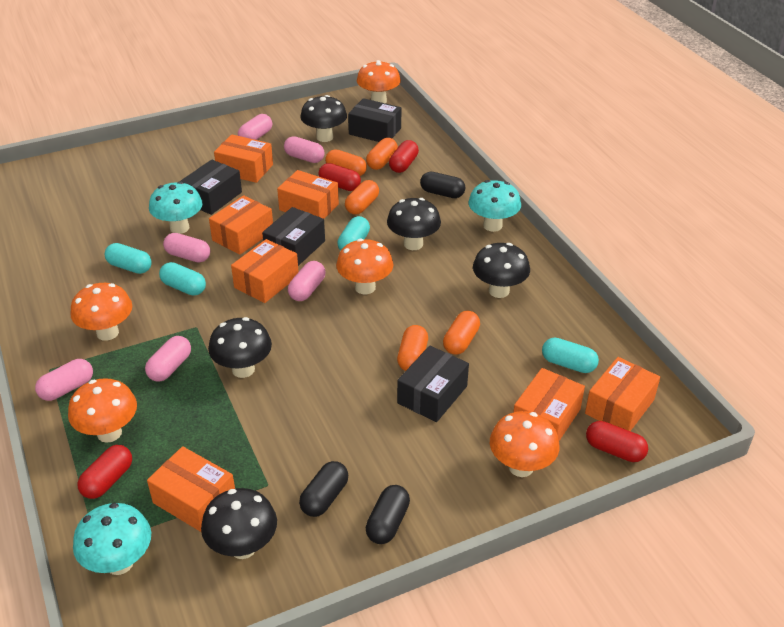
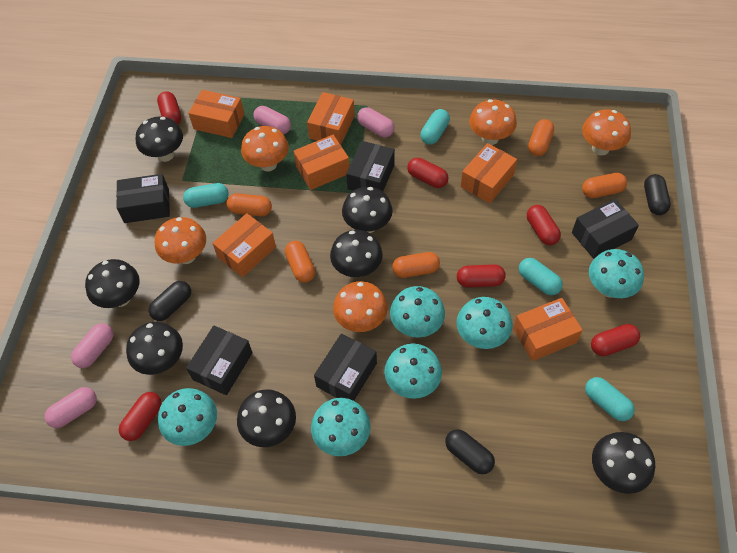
black box: 4 -> 5
black mushroom: 5 -> 7
orange box: 7 -> 6
pink capsule: 6 -> 4
red capsule: 4 -> 6
turquoise mushroom: 3 -> 6

